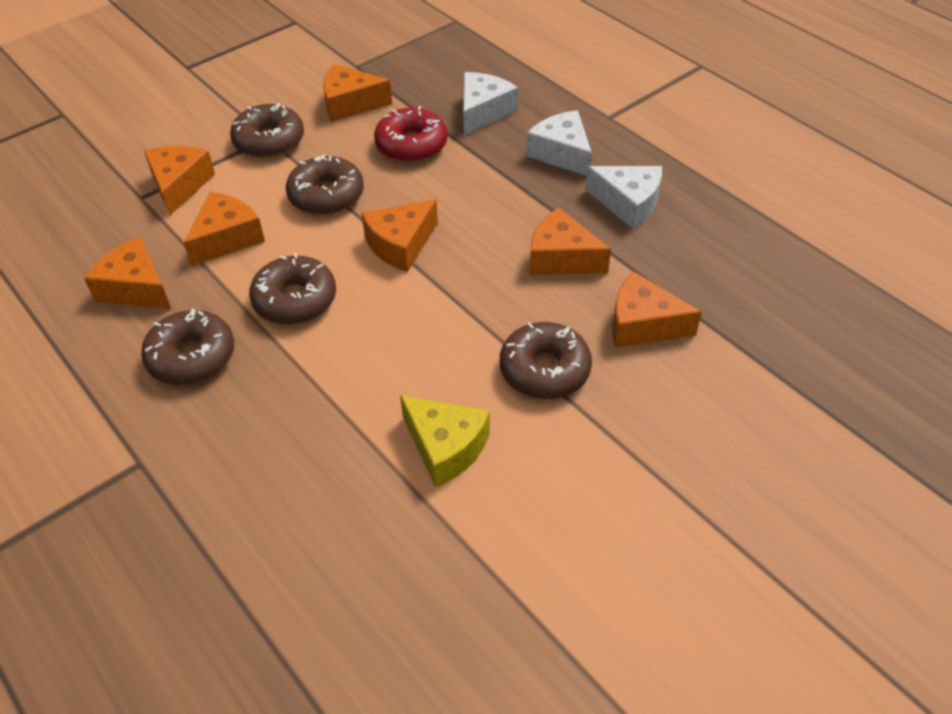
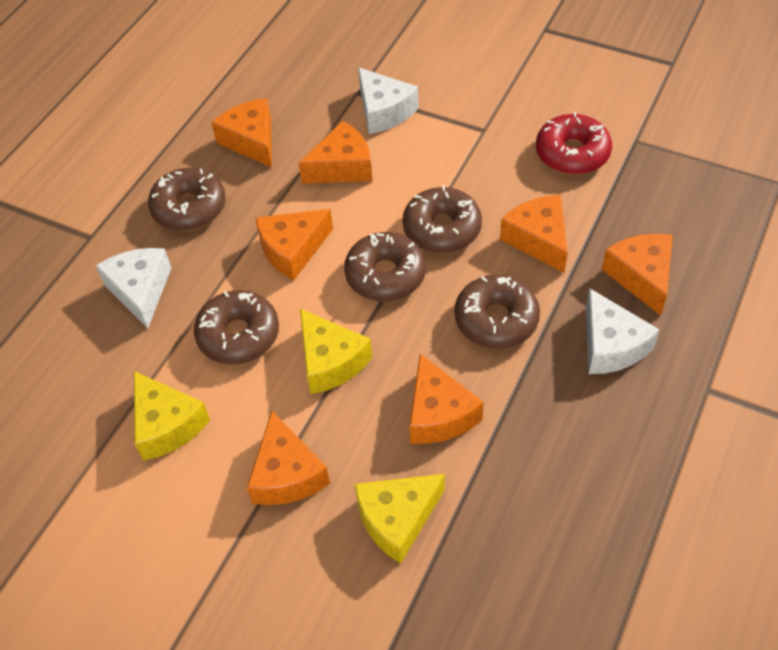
yellow cheese: 1 -> 3

